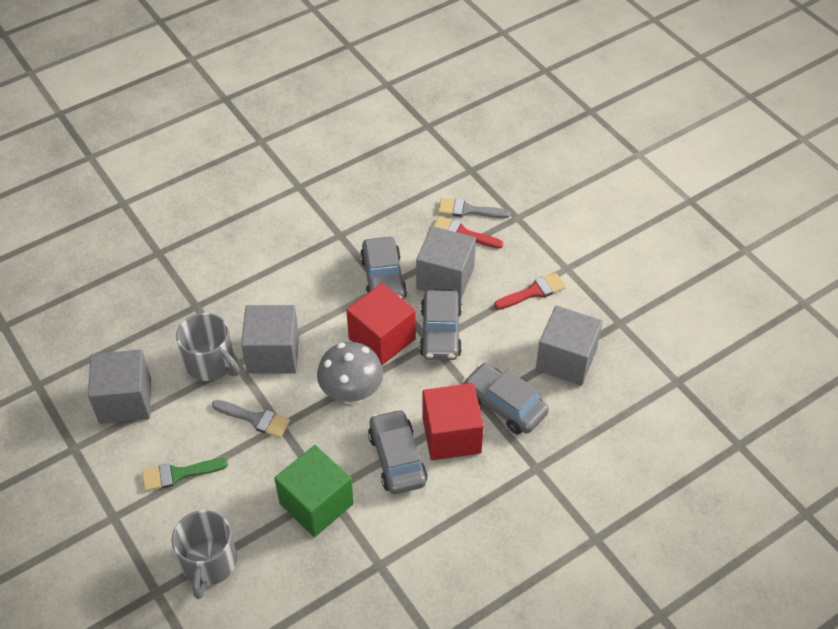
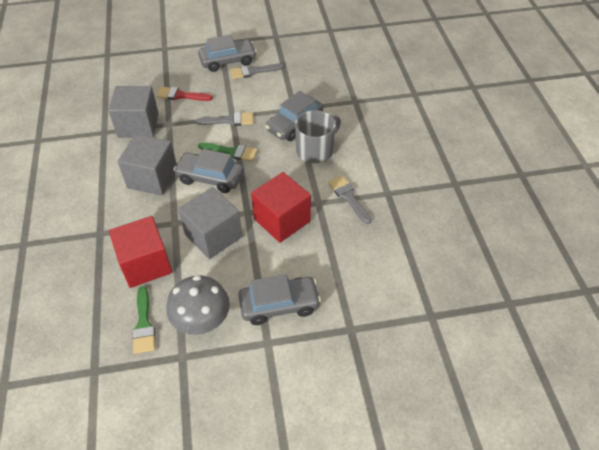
green brush: 1 -> 2
green cube: 1 -> 0
grey brush: 2 -> 3
grey cube: 4 -> 3
grey mug: 2 -> 1
red brush: 2 -> 1

